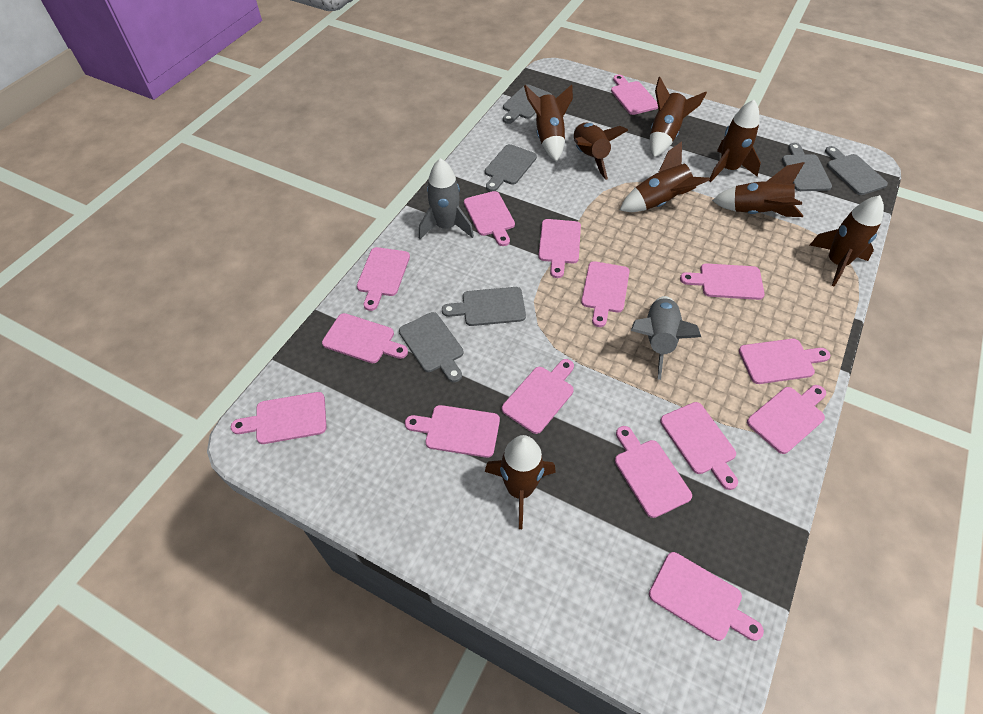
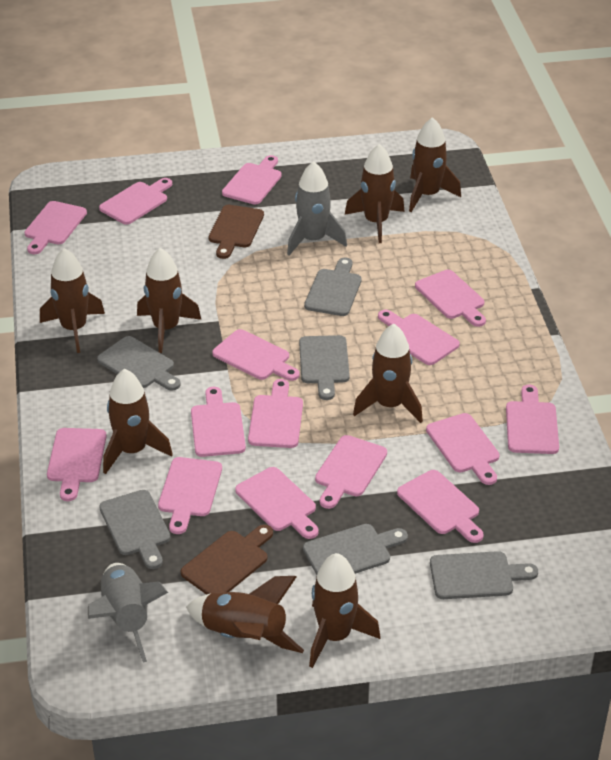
brown cutting board: 0 -> 2

